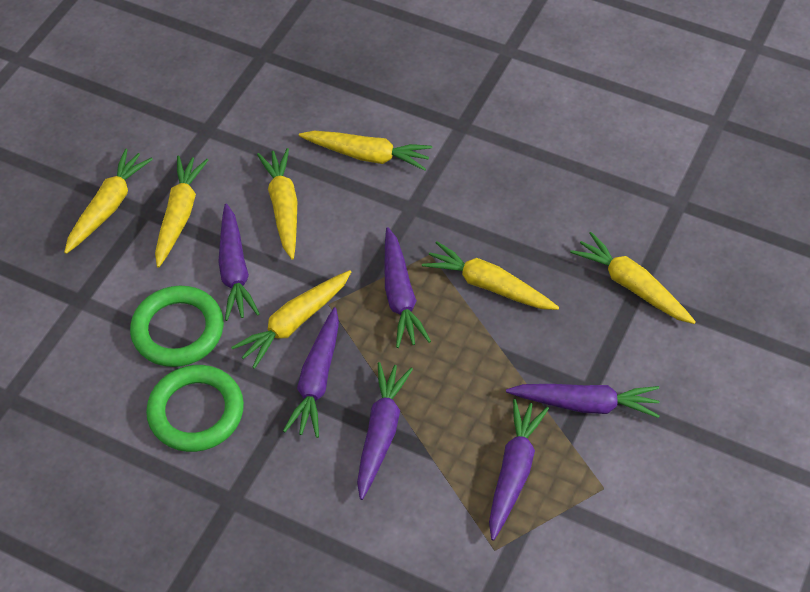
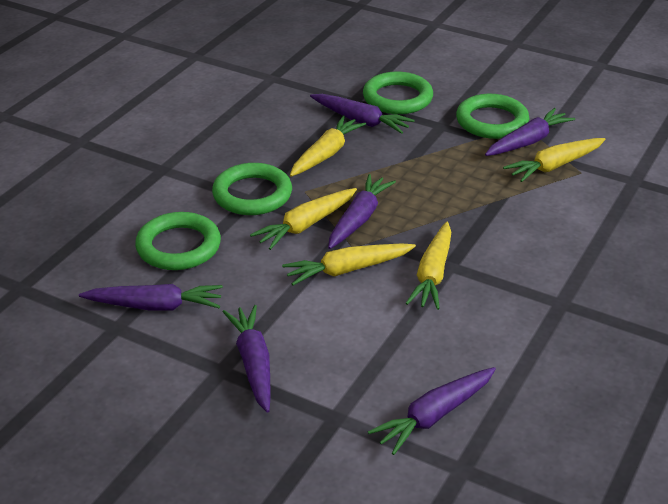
green ring: 2 -> 4
yellow carrot: 7 -> 5

